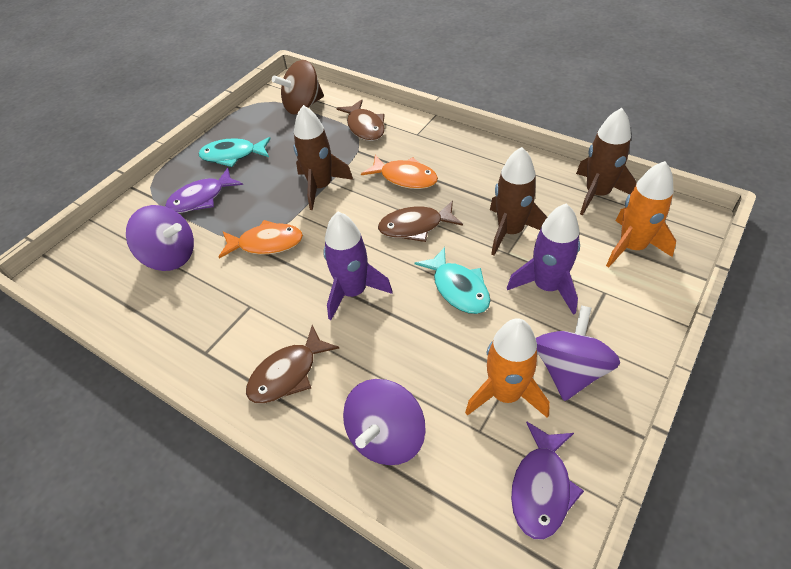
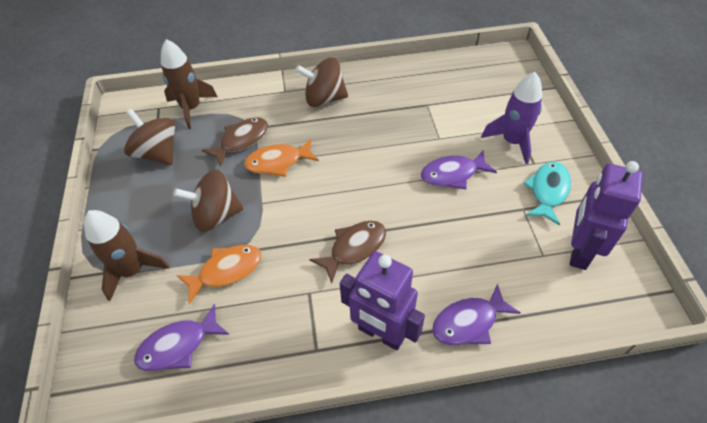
brown fish: 3 -> 2
brown rocket: 3 -> 2
brown spinning top: 1 -> 3
orange rocket: 2 -> 0
purple fish: 2 -> 3
purple robot: 0 -> 2
purple rocket: 2 -> 1
purple spinning top: 3 -> 0
turquoise fish: 2 -> 1

